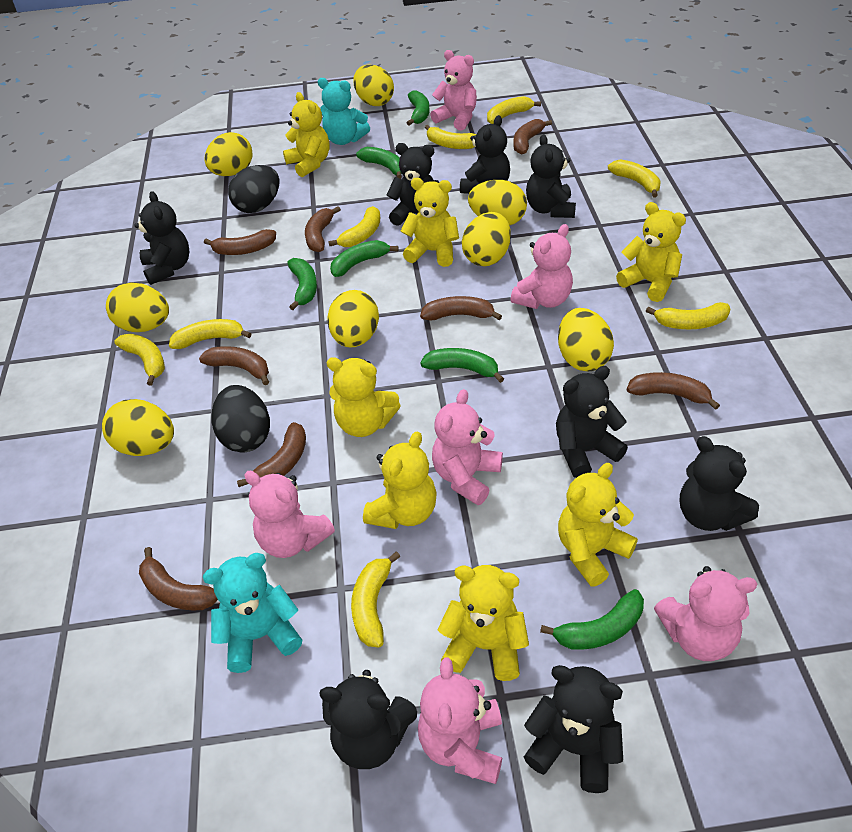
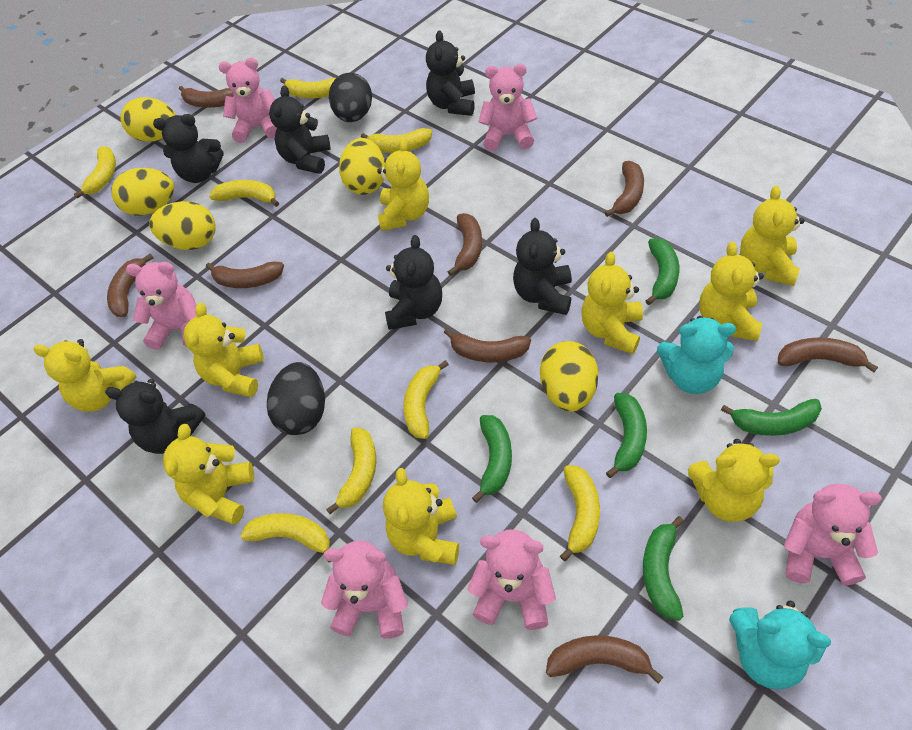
black teddy bear: 8 -> 6
green banana: 6 -> 5
yellow egg: 8 -> 5
yellow teddy bear: 7 -> 9

